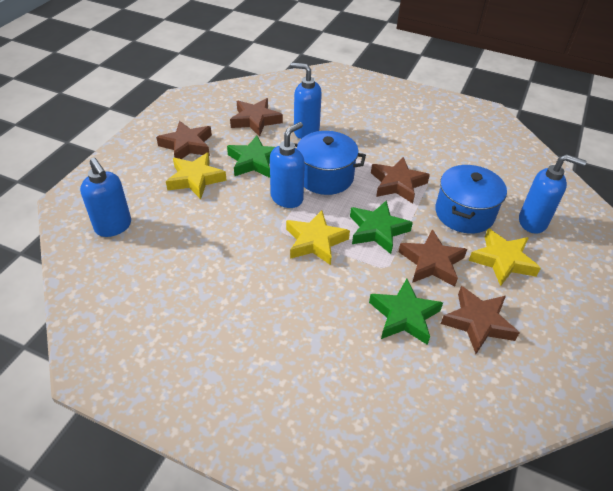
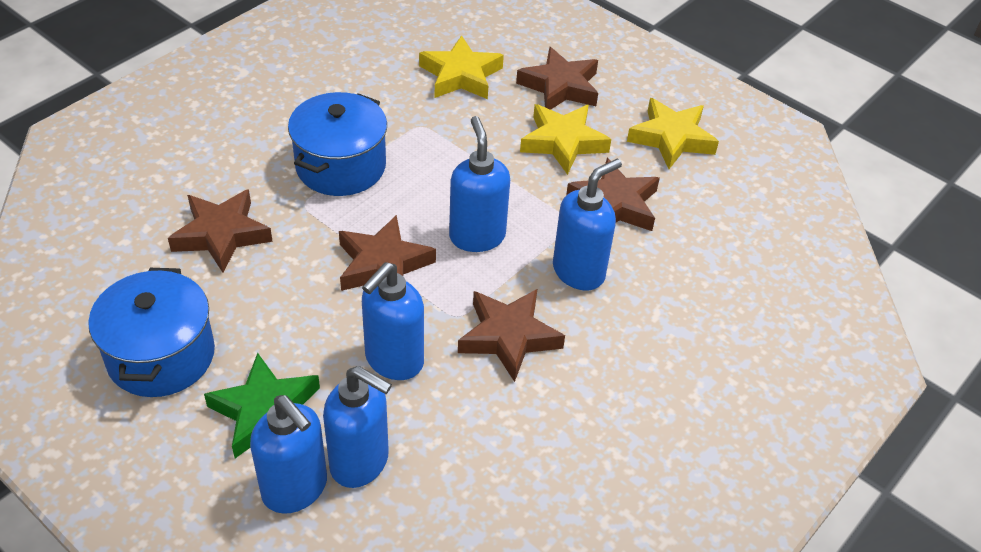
blue soap dispenser: 4 -> 5
green star: 3 -> 1

